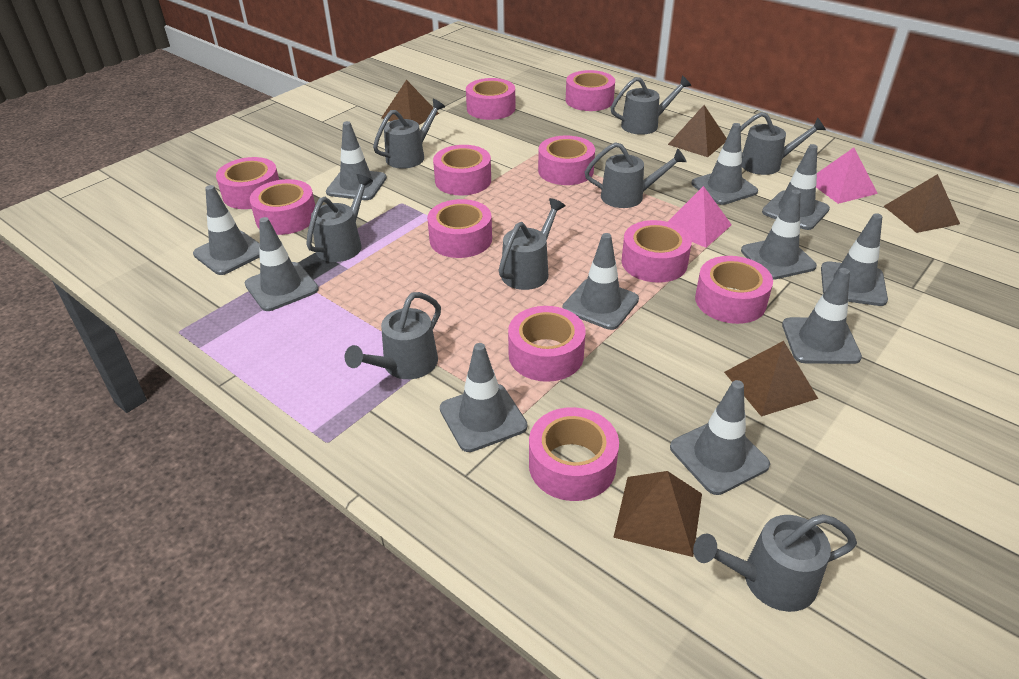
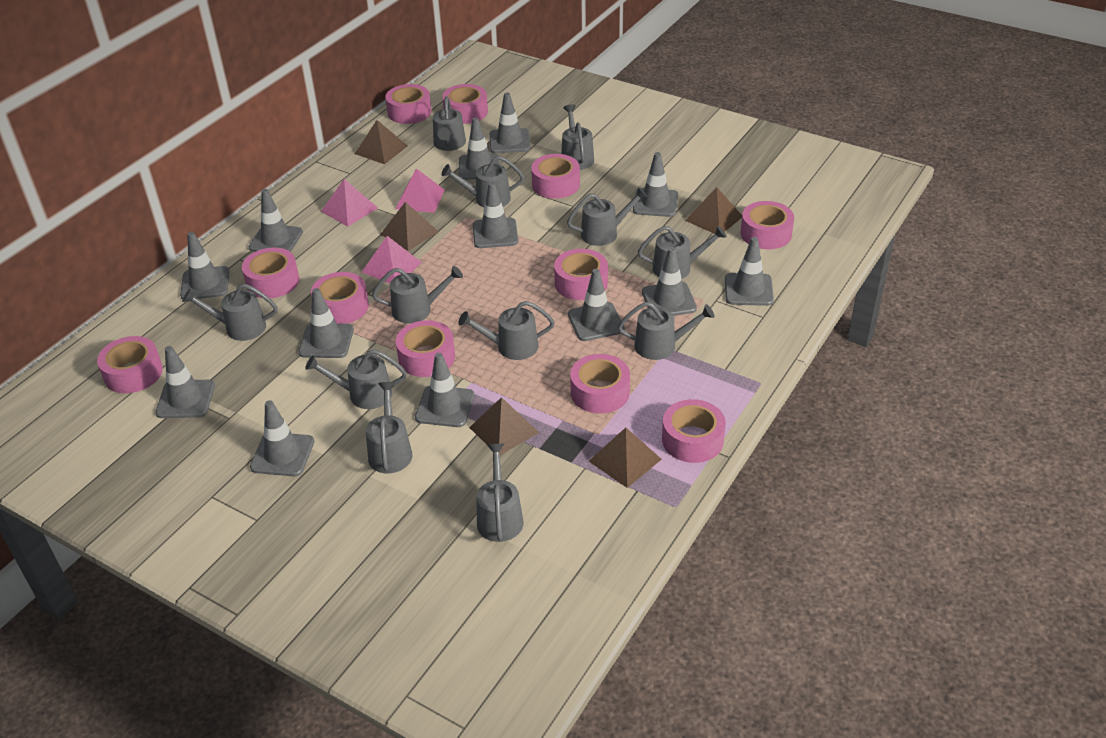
grey traffic cone: 11 -> 13
grey watering can: 8 -> 12
pink pyramid: 2 -> 3

